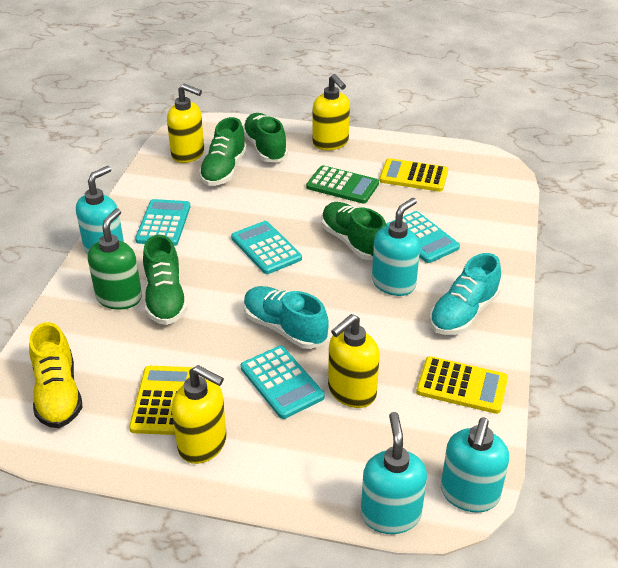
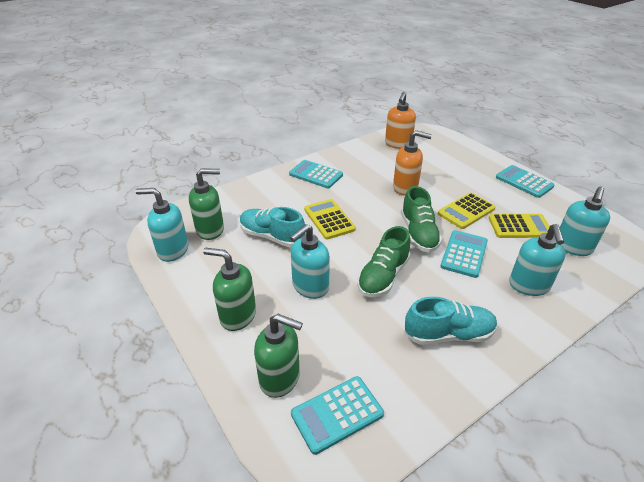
green calculator: 1 -> 0
green shoe: 4 -> 2
green soap dispenser: 1 -> 3
orange soap dispenser: 0 -> 2
yellow shoe: 1 -> 0
yellow soap dispenser: 4 -> 0

